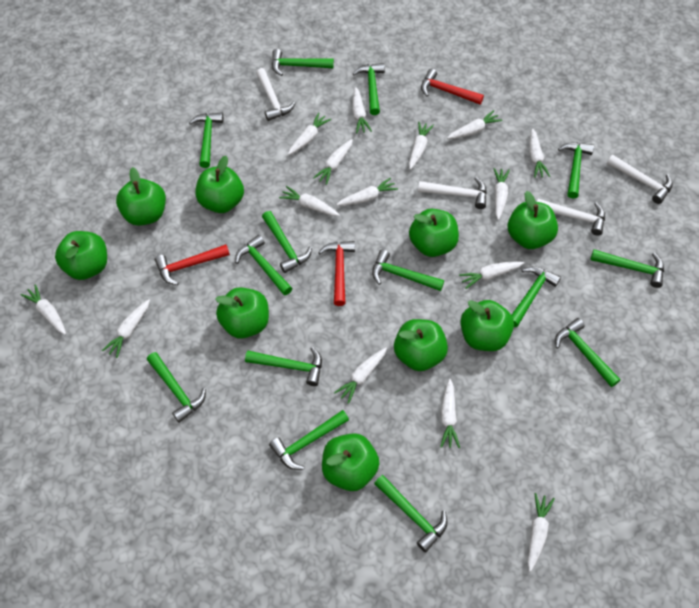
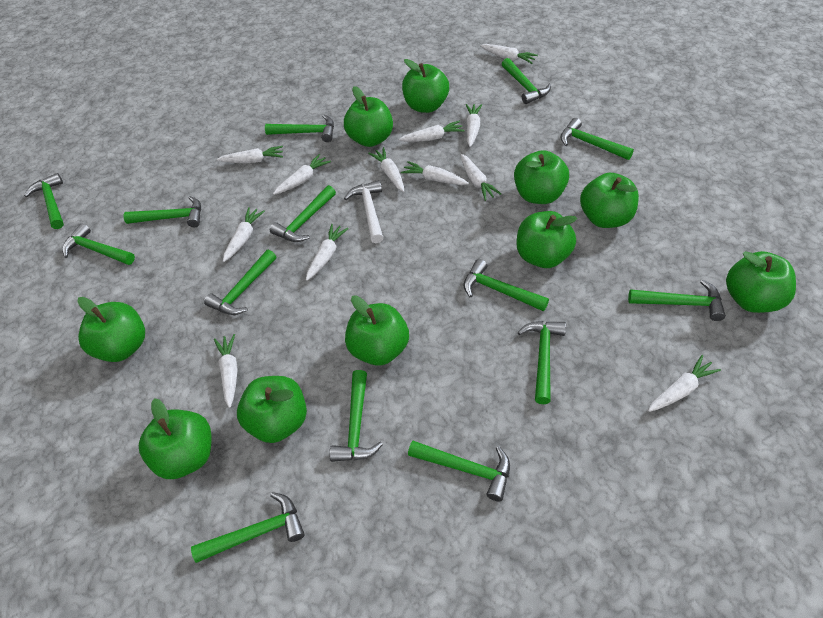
green apple: 9 -> 10
red hammer: 3 -> 0
white carrot: 15 -> 12
white hammer: 4 -> 1

